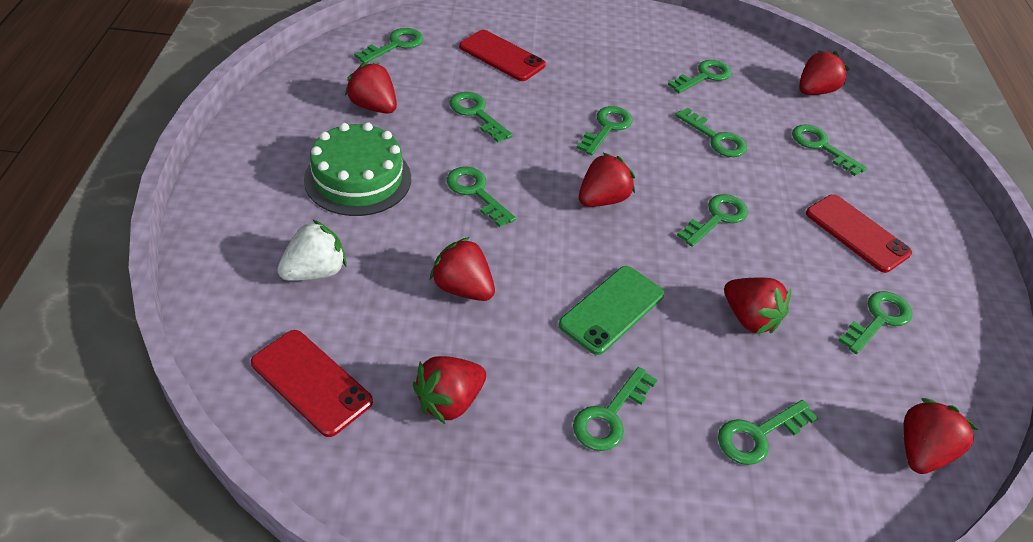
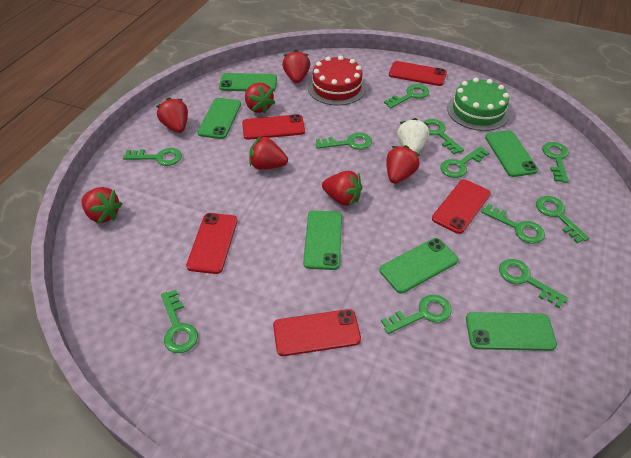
green phone: 1 -> 6
red cake: 0 -> 1
red phone: 3 -> 5

